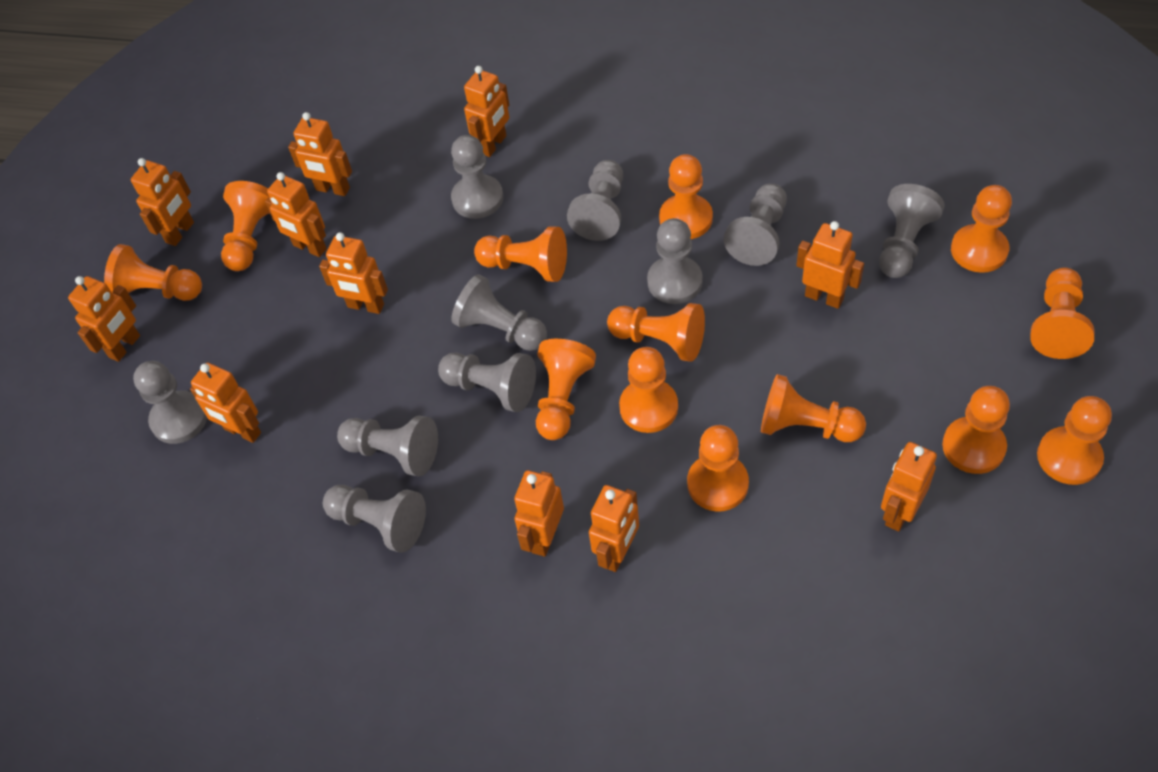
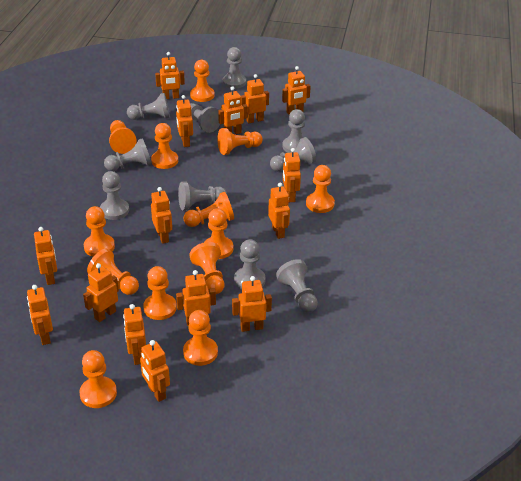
orange robot: 11 -> 15

